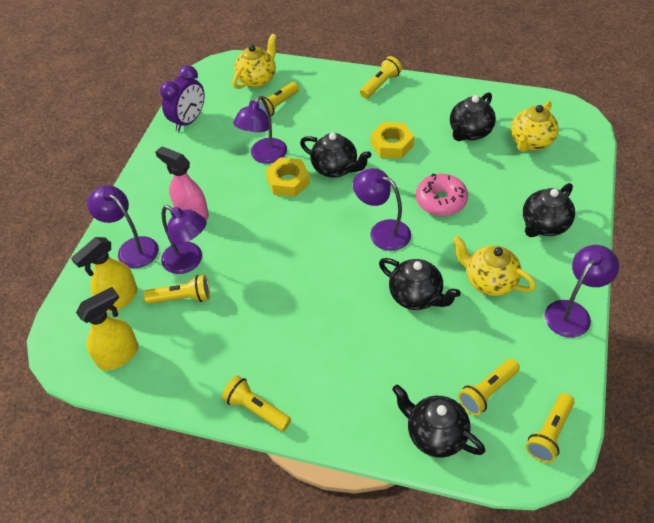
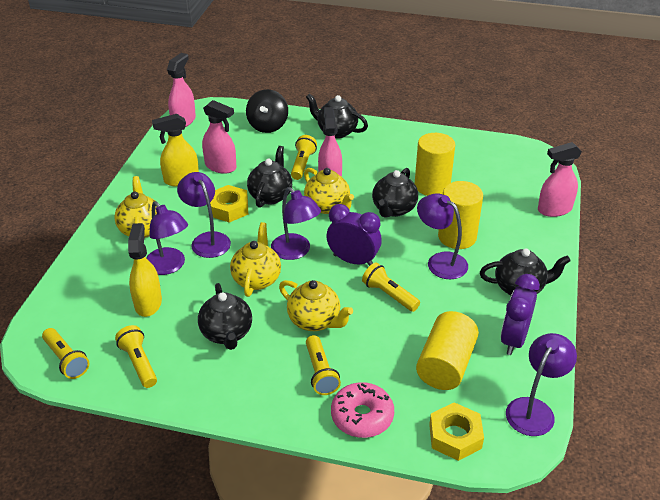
black spinning top: 0 -> 1
pink spray bottle: 1 -> 4
purple clock: 1 -> 2
yellow cylinder: 0 -> 3
yellow flashlight: 6 -> 5
yellow teapot: 3 -> 4

